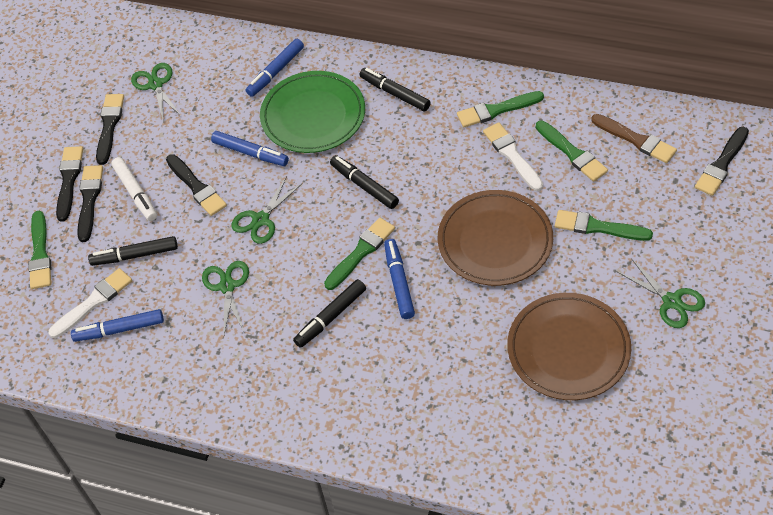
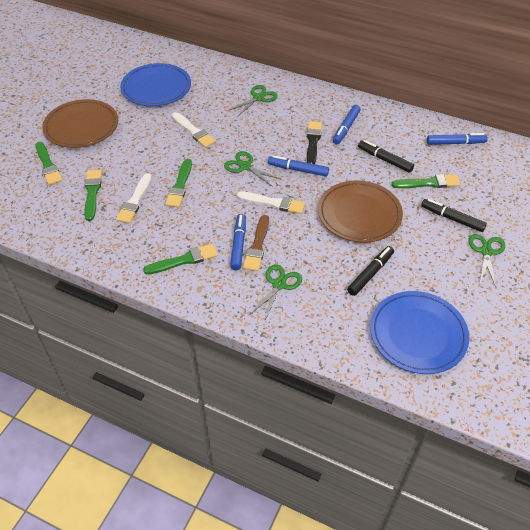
black brush: 5 -> 1
black marker: 4 -> 3
blue plate: 0 -> 2
green plate: 1 -> 0
white brush: 2 -> 3
white marker: 1 -> 0

